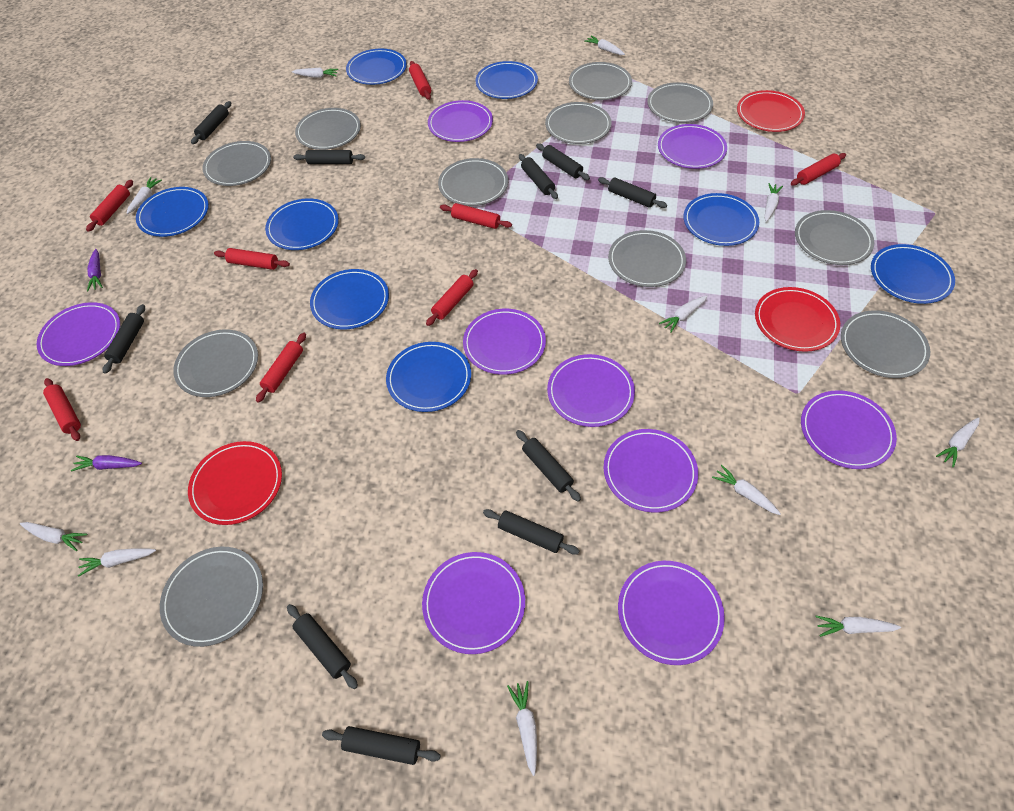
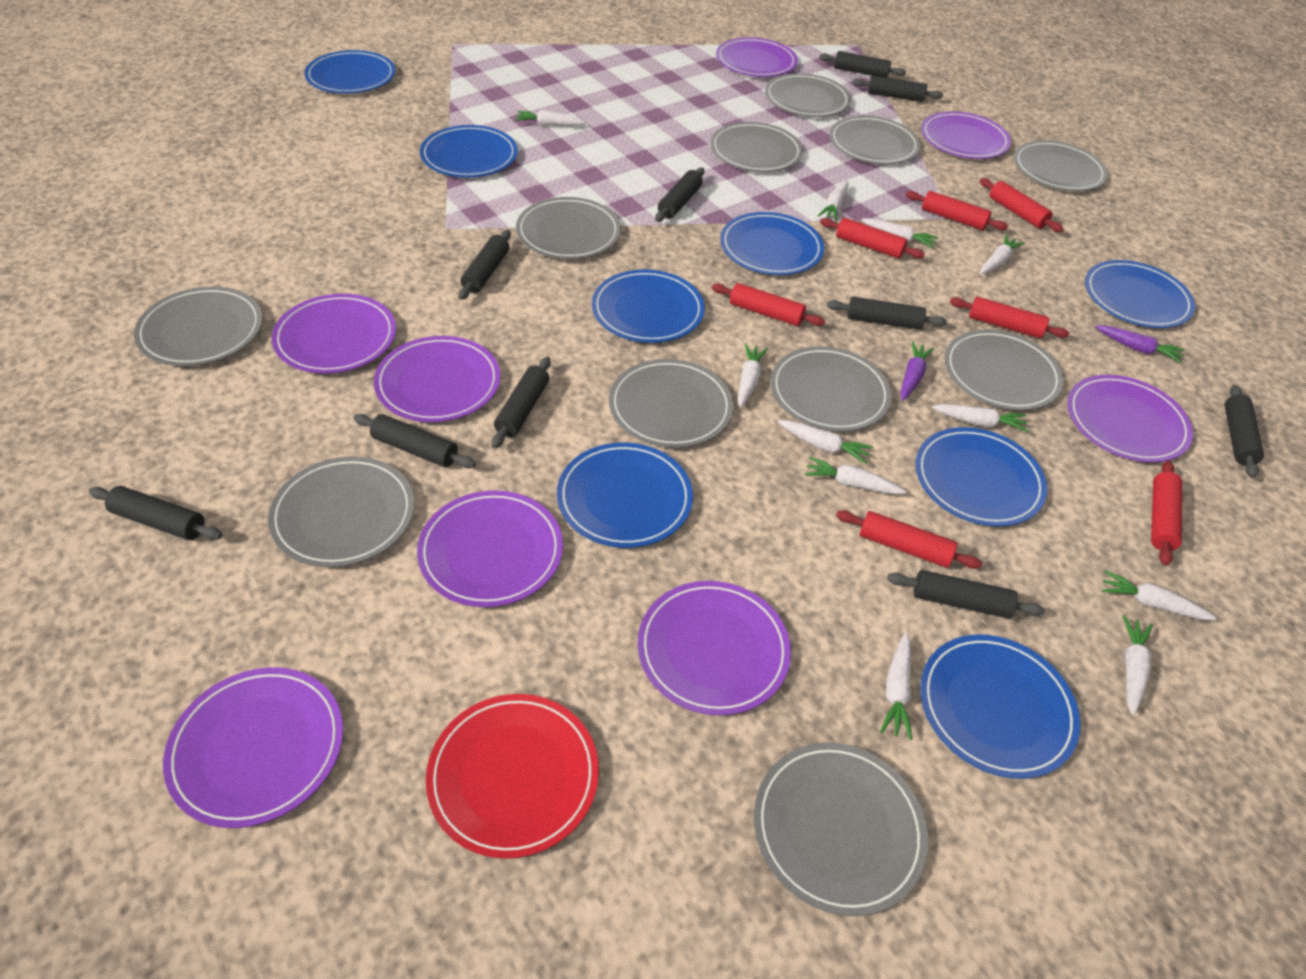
purple plate: 9 -> 8
red plate: 3 -> 1
red rolling pin: 8 -> 7

